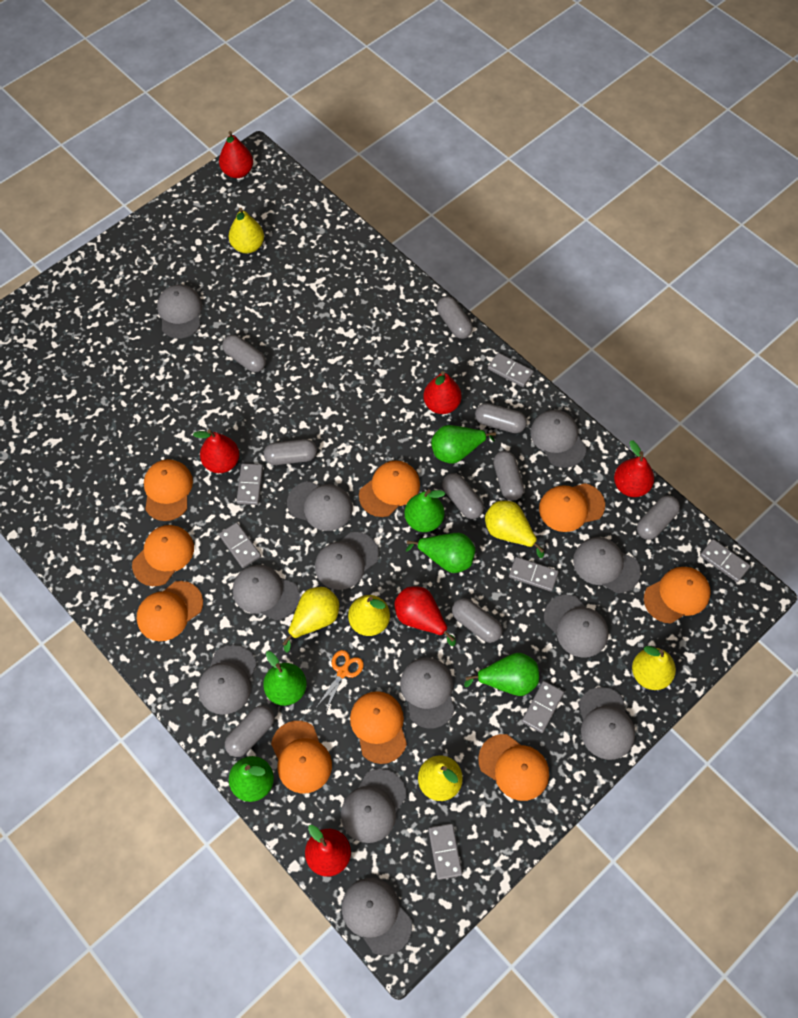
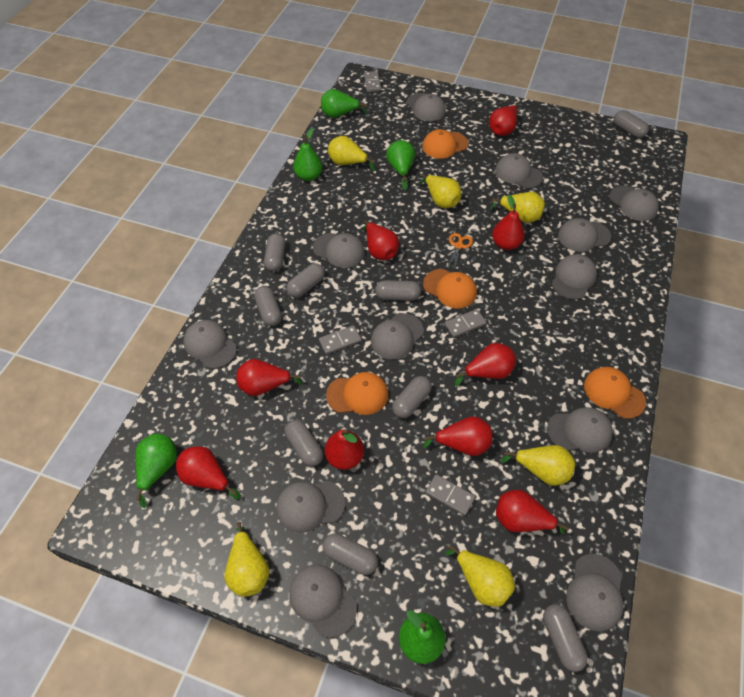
green pear: 6 -> 5
grey domino: 7 -> 4
orange cap: 9 -> 4
red pear: 6 -> 9

